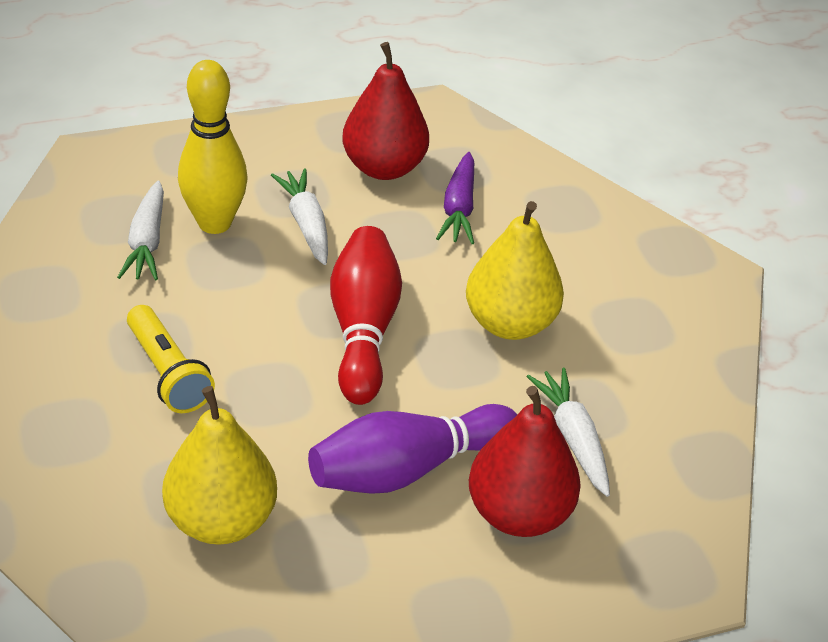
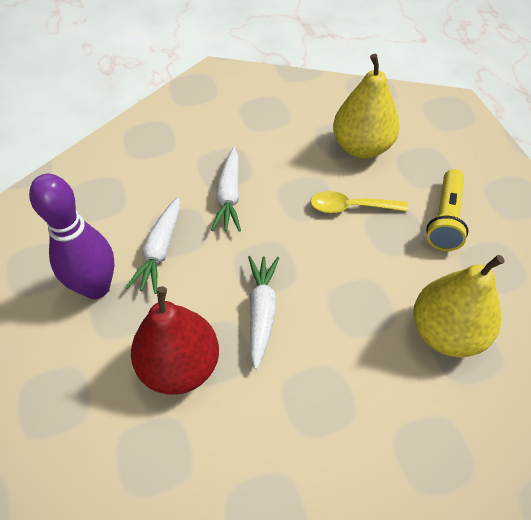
purple carrot: 1 -> 0
red bowling pin: 1 -> 0
red pear: 2 -> 1
yellow bowling pin: 1 -> 0
yellow spoon: 0 -> 1

